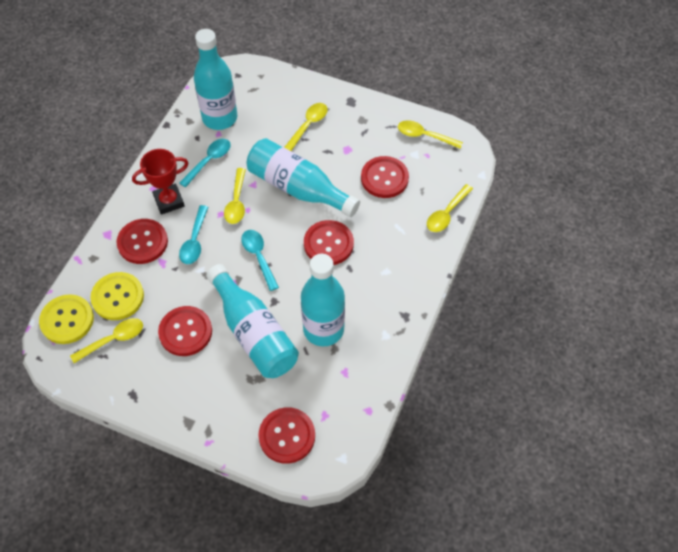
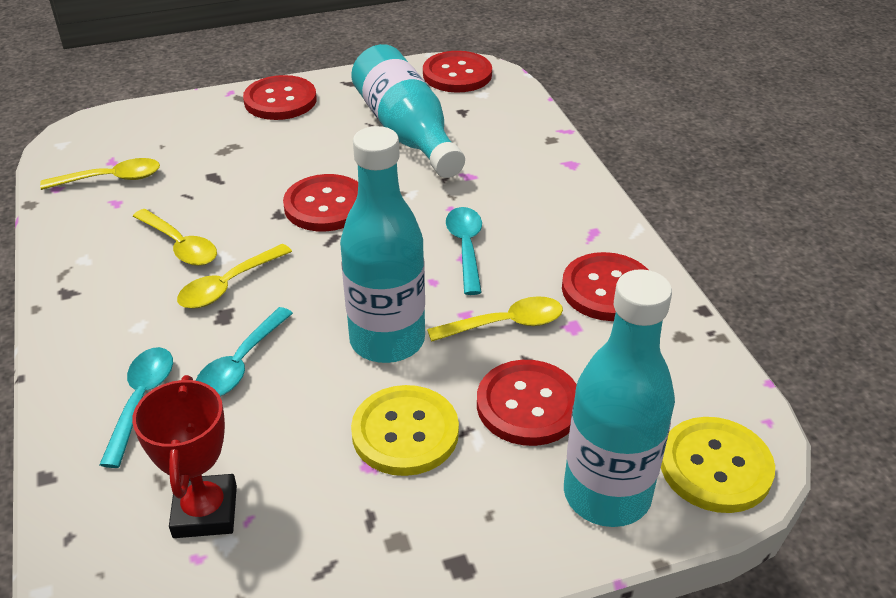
turquoise bottle: 4 -> 3
yellow spoon: 5 -> 4

